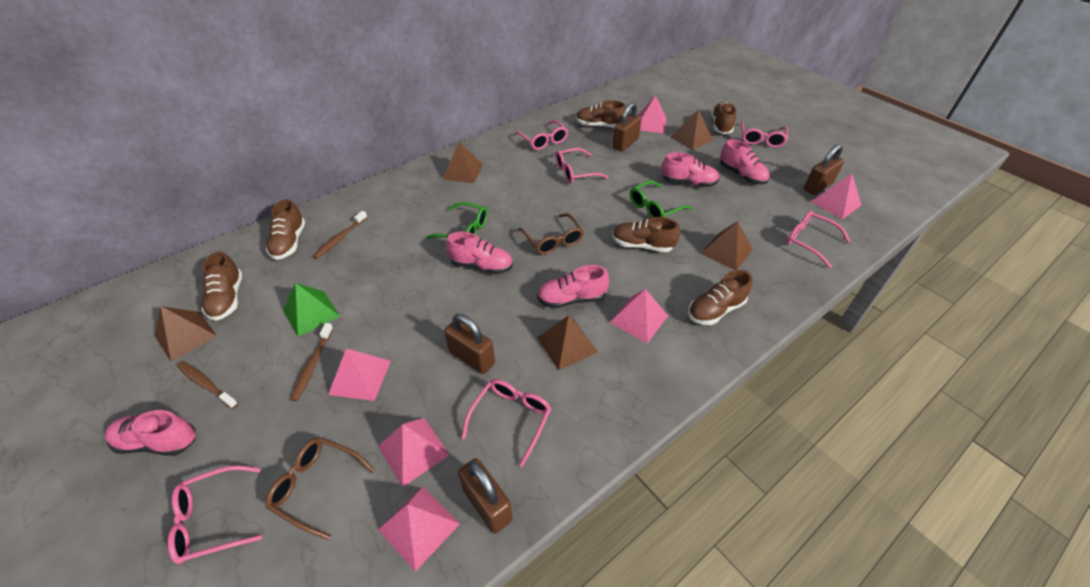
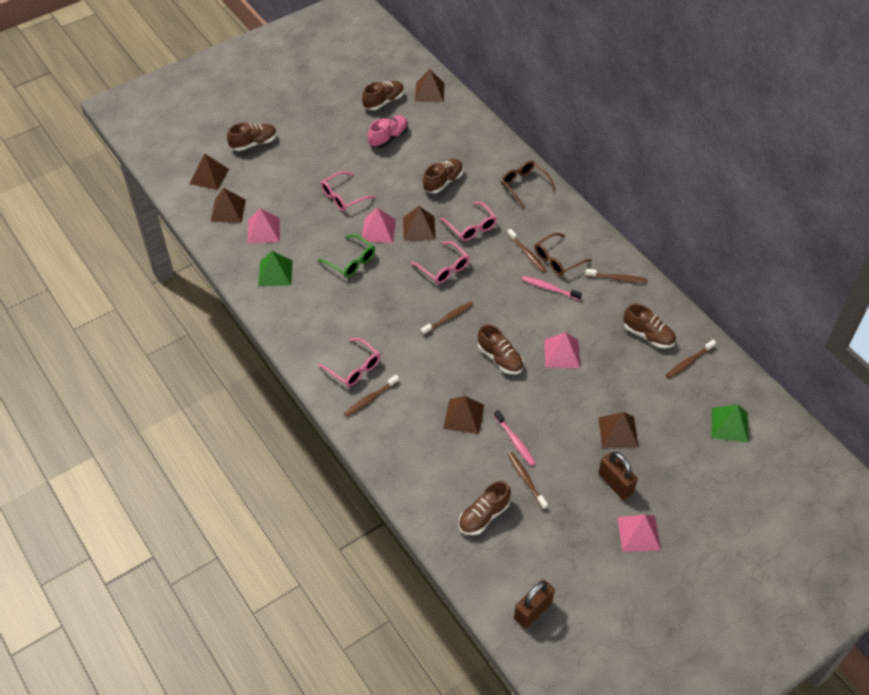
brown padlock: 4 -> 2
brown pyramid: 5 -> 6
brown toothbrush: 3 -> 6
green glasses: 2 -> 1
green pyramid: 1 -> 2
pink glasses: 6 -> 4
pink pyramid: 6 -> 4
pink shoe: 5 -> 1
pink toothbrush: 0 -> 2

